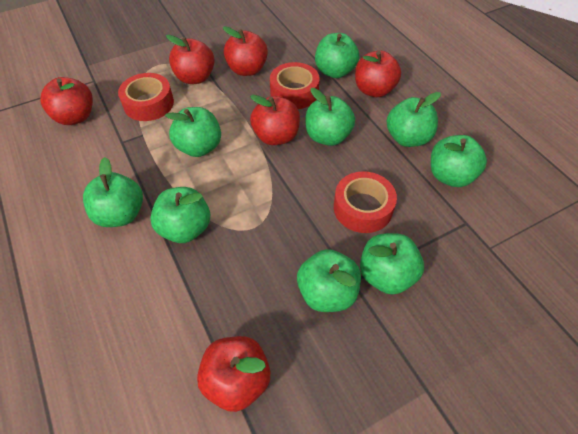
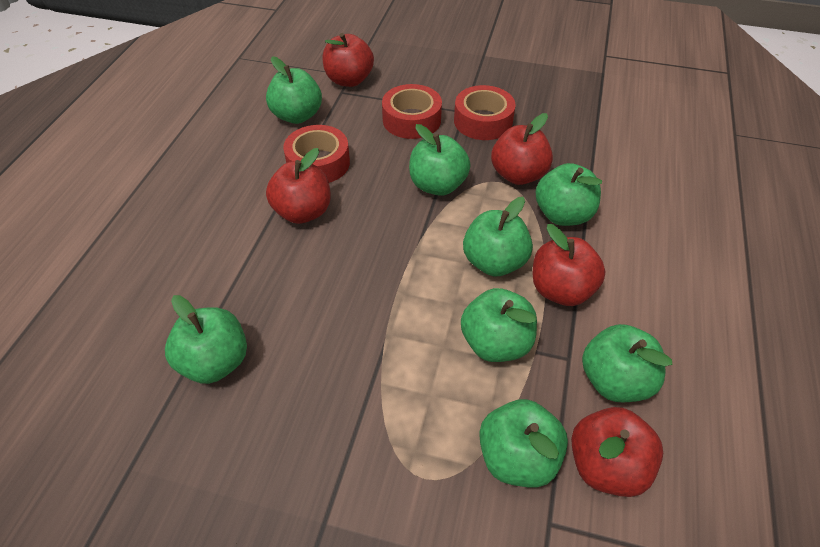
green apple: 9 -> 8
red apple: 6 -> 5

